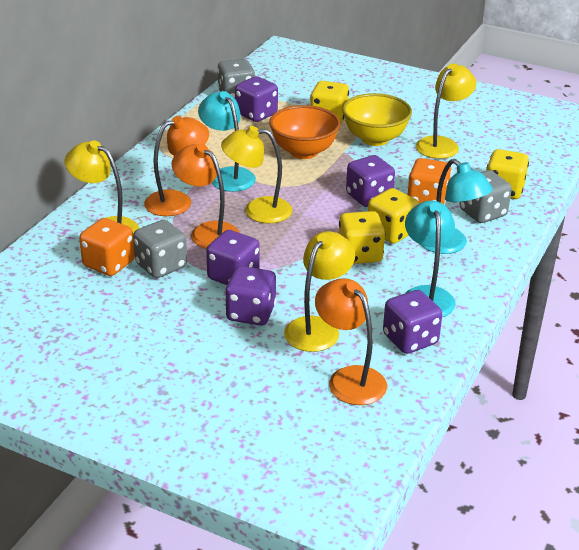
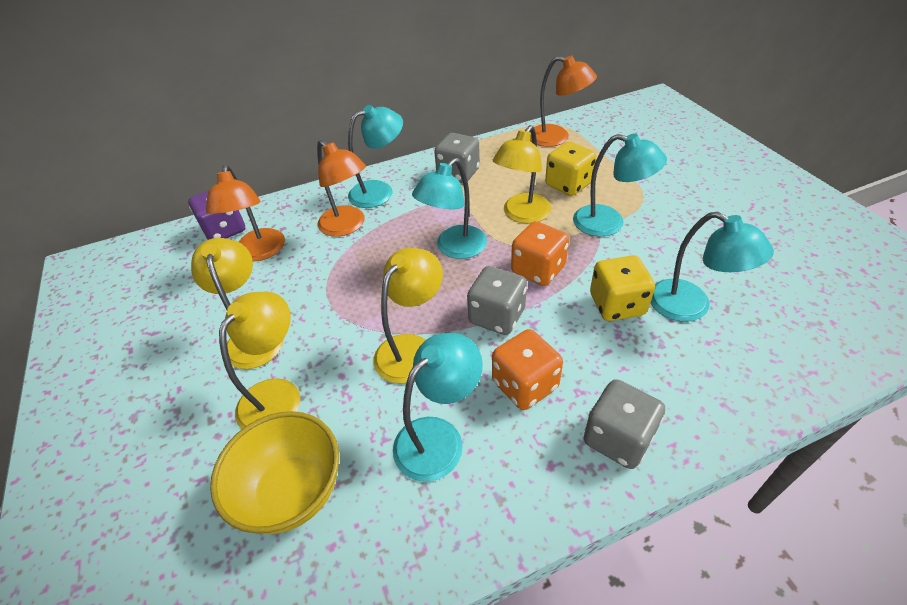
orange bowl: 1 -> 0
purple dice: 5 -> 1
turquoise lamp: 3 -> 5
yellow dice: 4 -> 2

